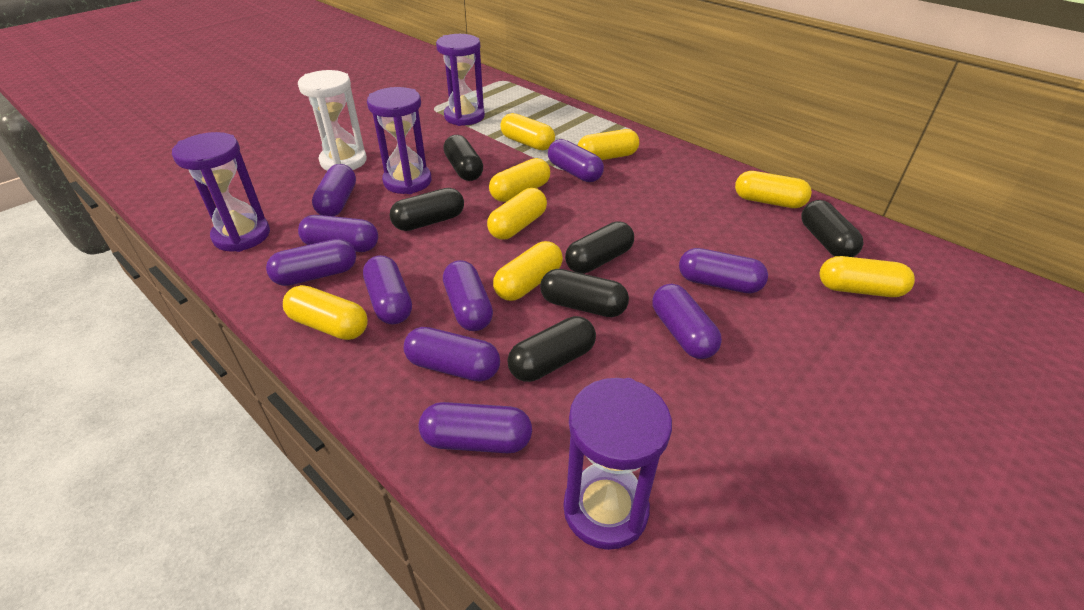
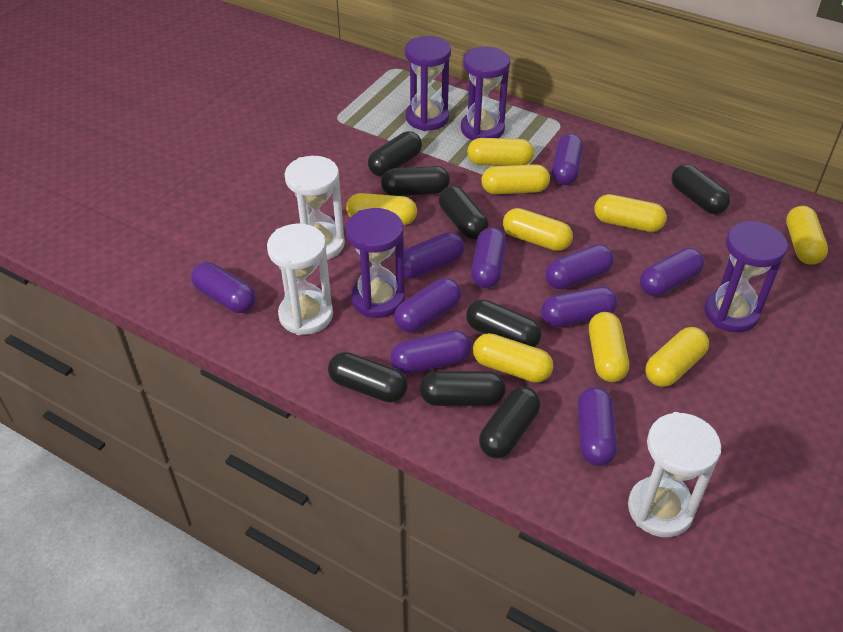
black capsule: 6 -> 8
white hourglass: 1 -> 3
yellow capsule: 8 -> 9

